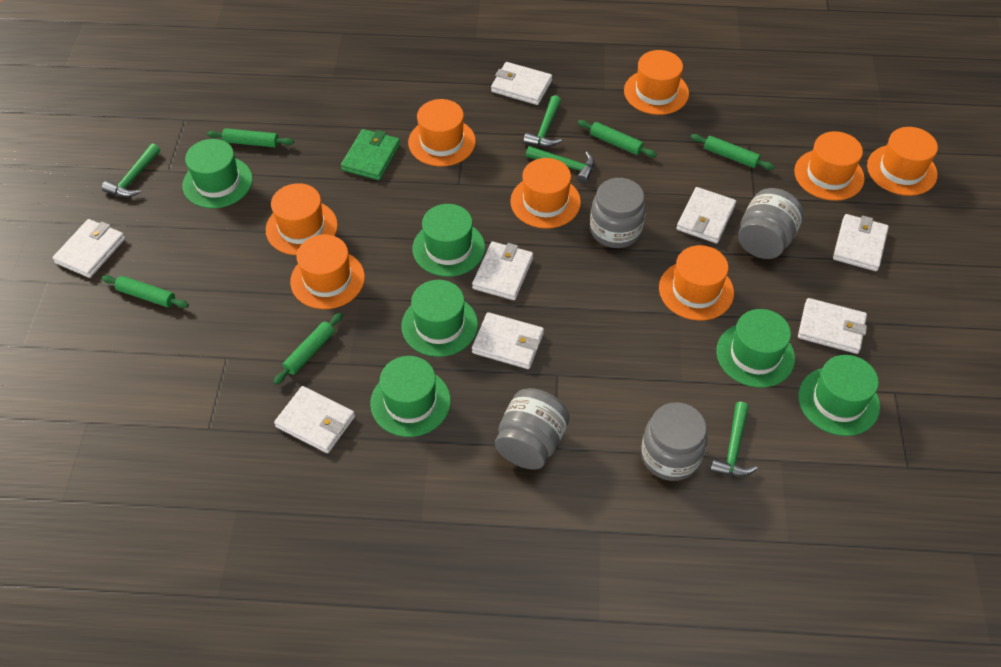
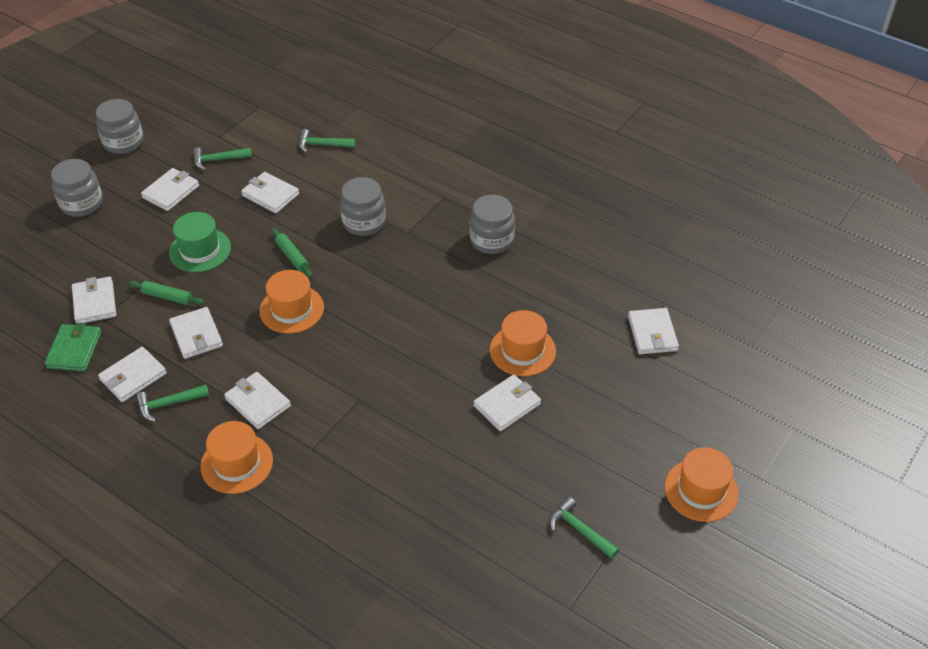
green hat: 6 -> 1
green rolling pin: 5 -> 2
orange hat: 8 -> 4

